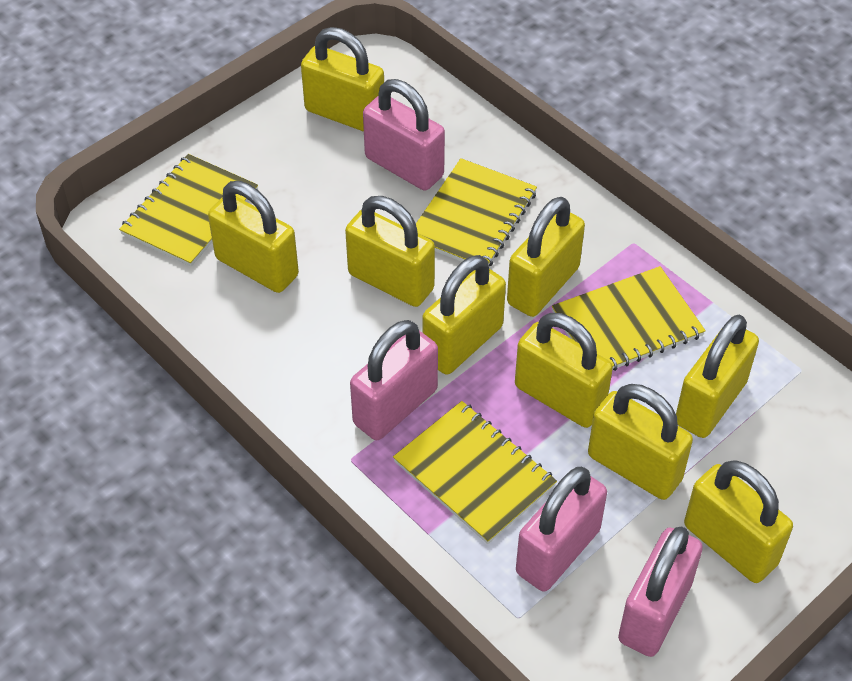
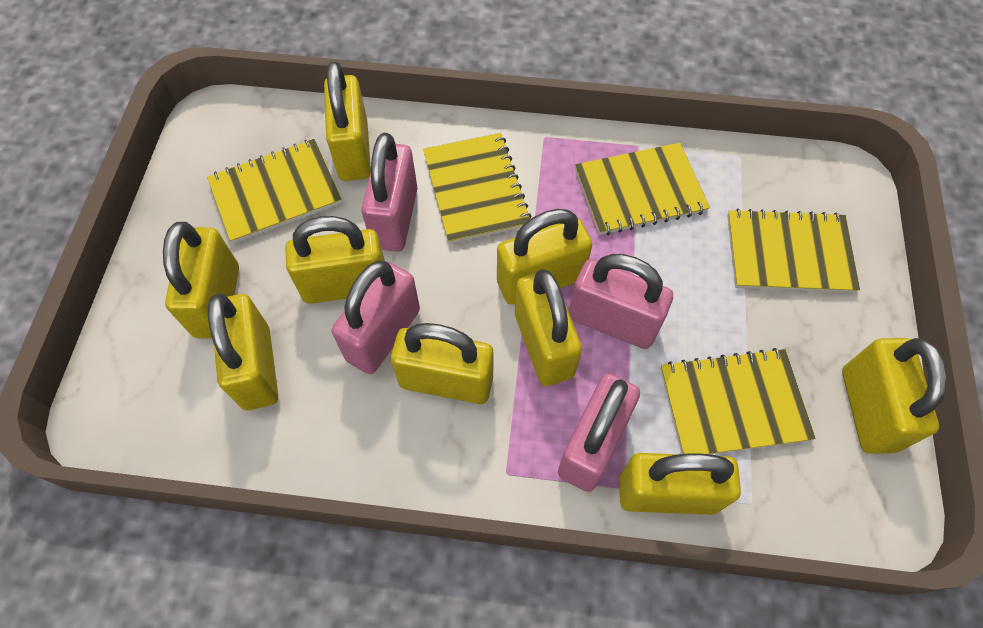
yellow notebook: 4 -> 5

